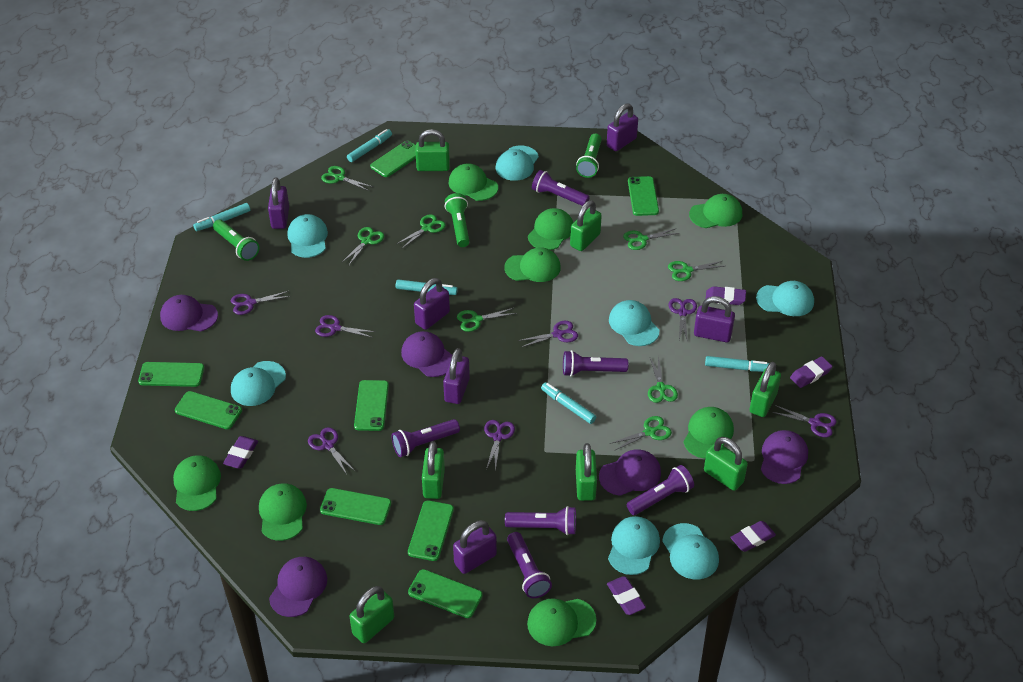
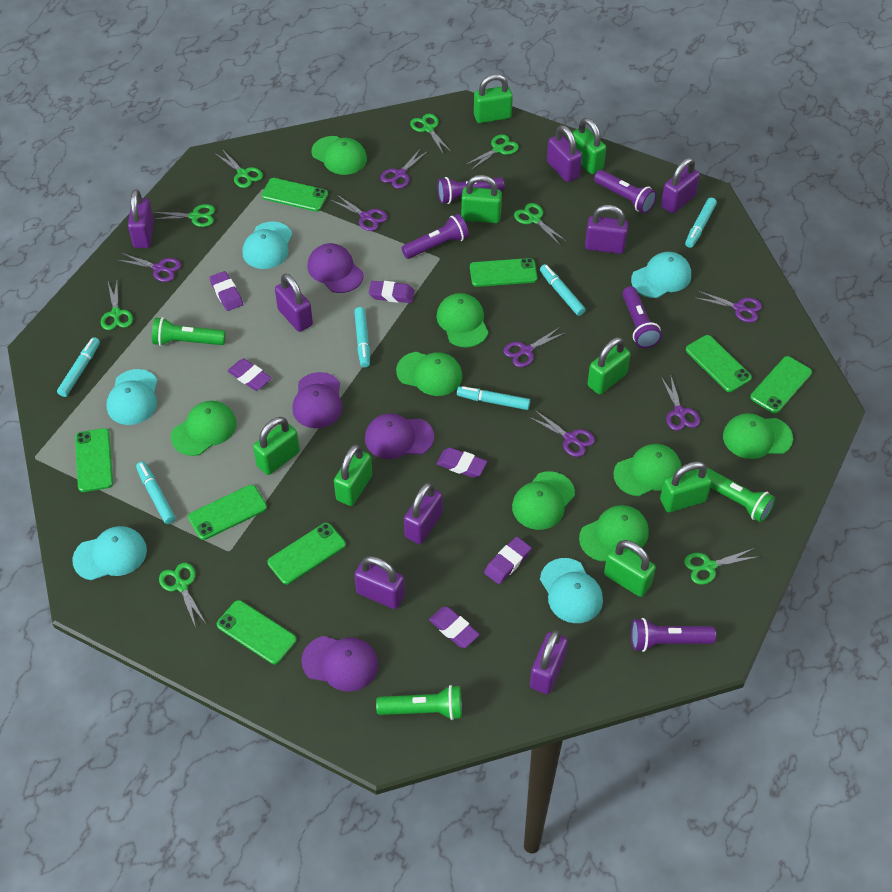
green padlock: 7 -> 8
purple cap: 5 -> 4
purple eraser: 5 -> 6
purple flashlight: 6 -> 5
purple padlock: 6 -> 8
turquoise cap: 7 -> 5
turquoise marker: 5 -> 6

